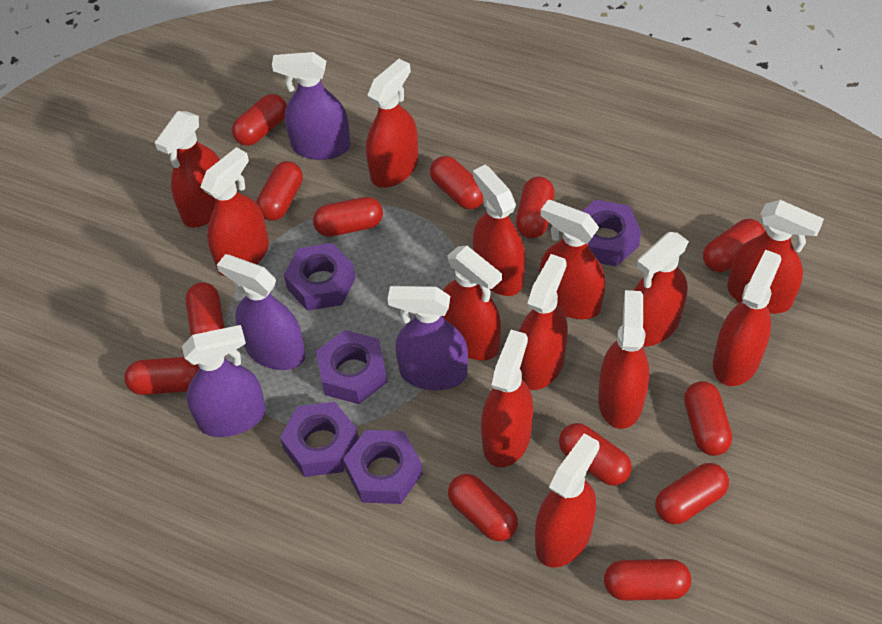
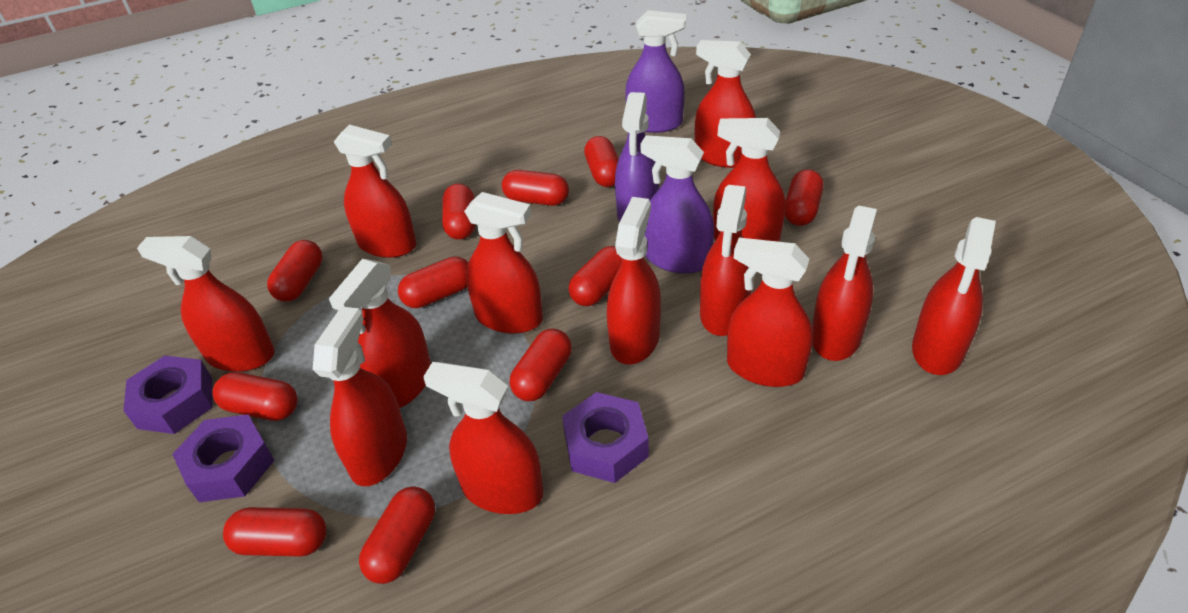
purple nut: 5 -> 3
purple spray bottle: 4 -> 3
red capsule: 13 -> 11

